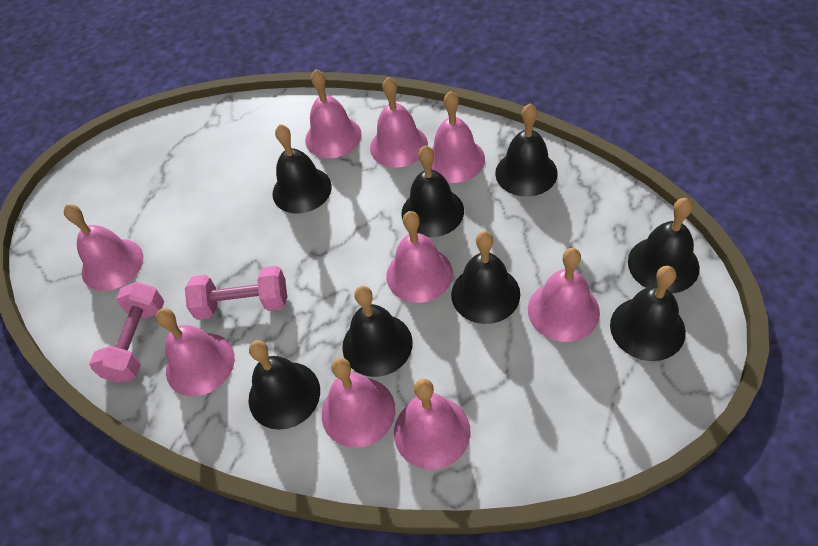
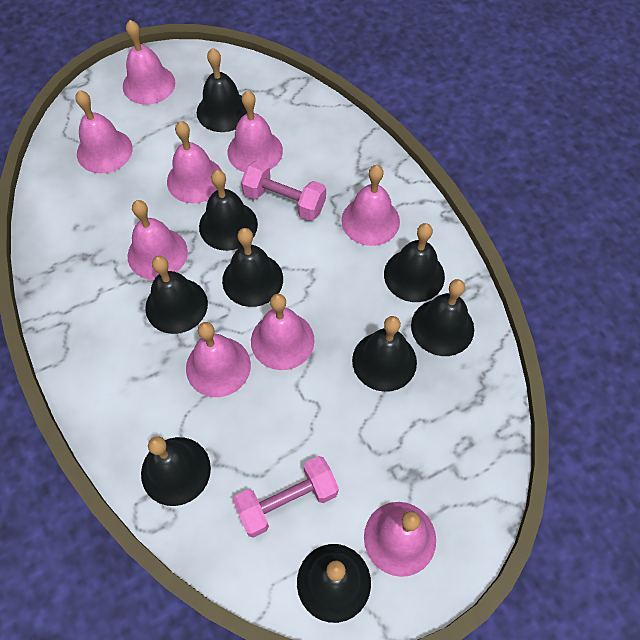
black bell: 8 -> 9

